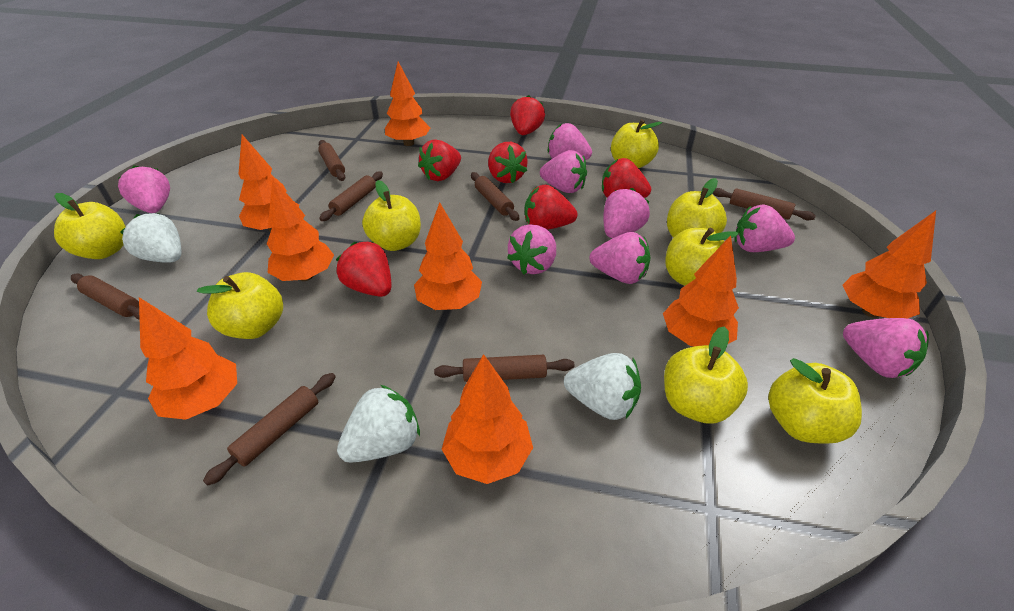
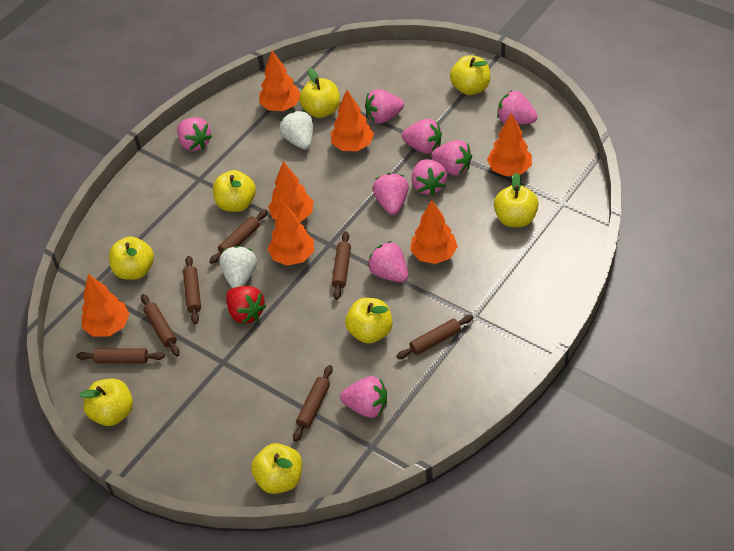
orange tree: 8 -> 7
pink strawberry: 8 -> 9
red strawberry: 6 -> 1
white strawberry: 3 -> 2

